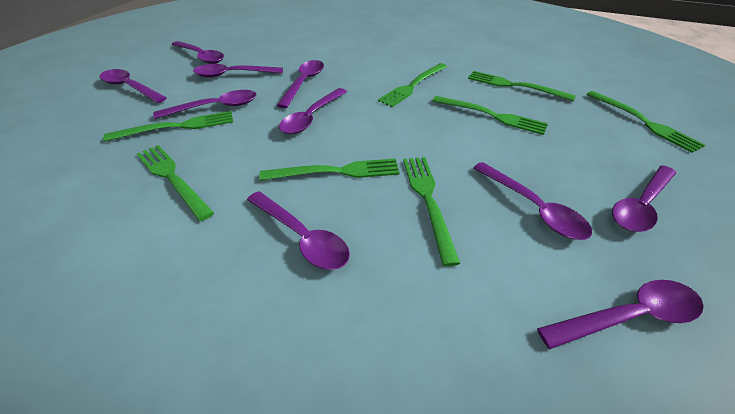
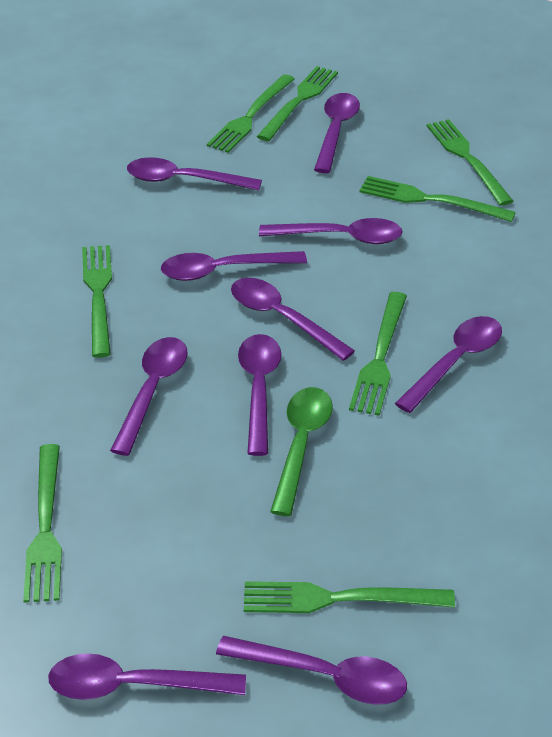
green spoon: 0 -> 1

